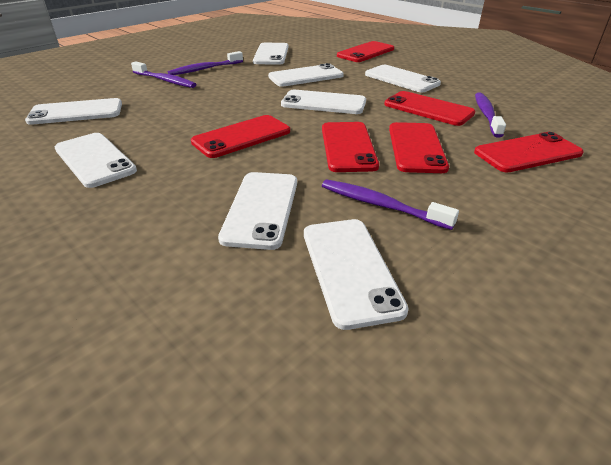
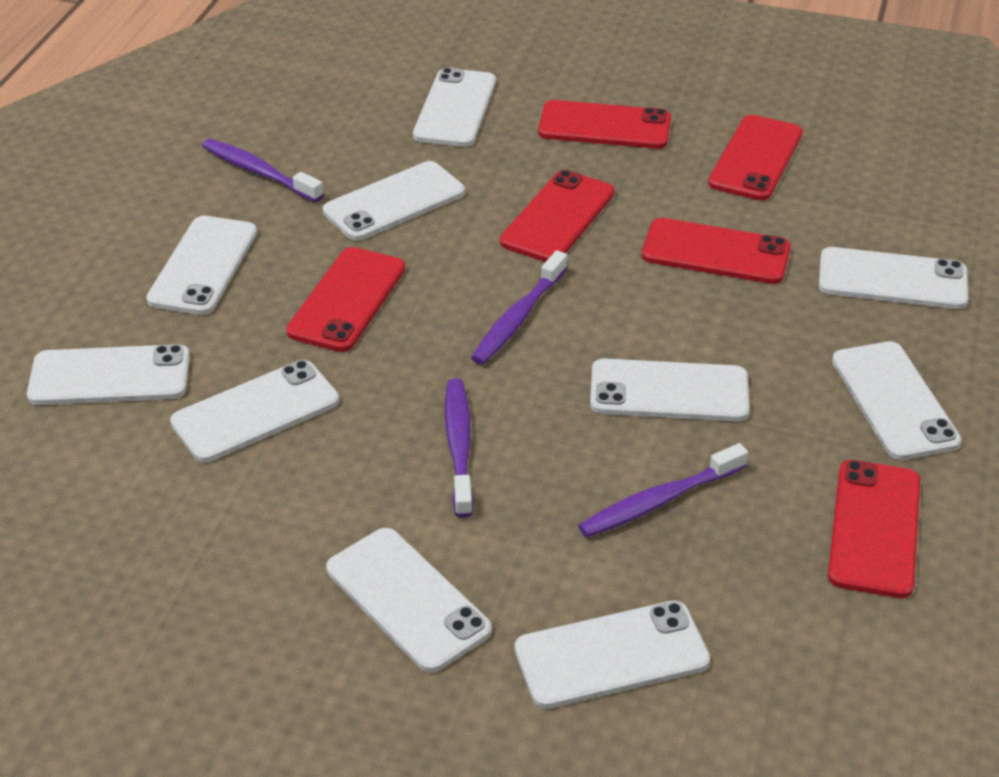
white phone: 8 -> 10

